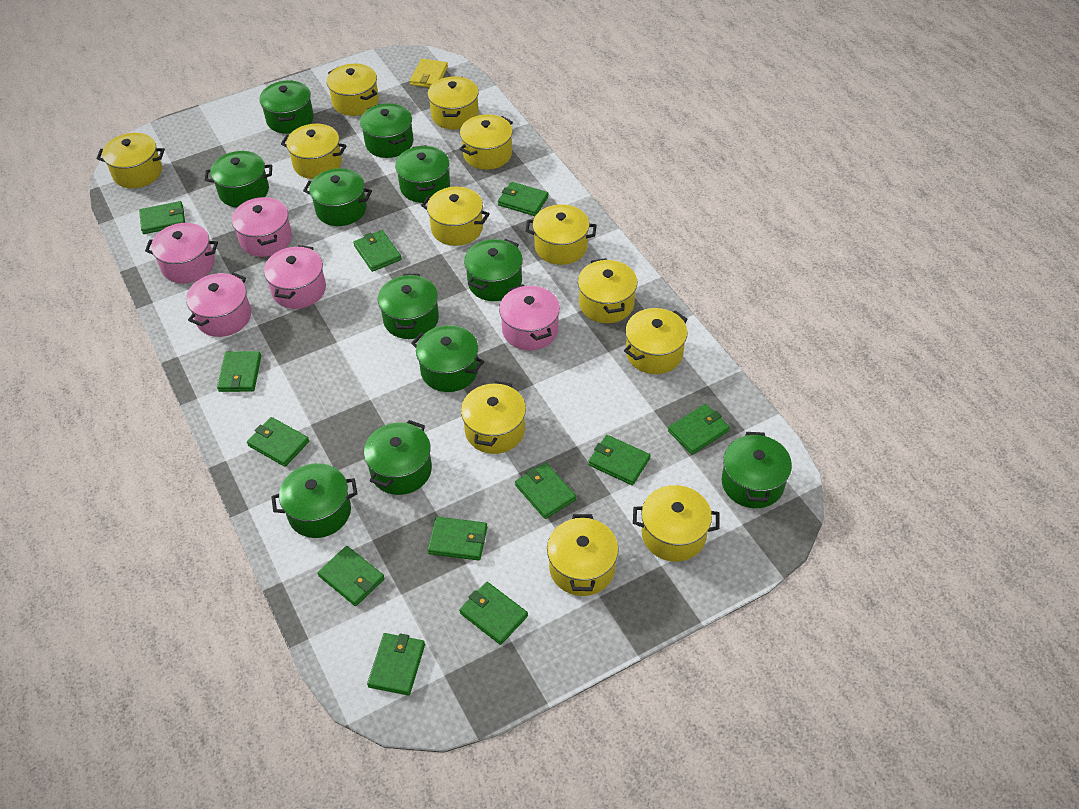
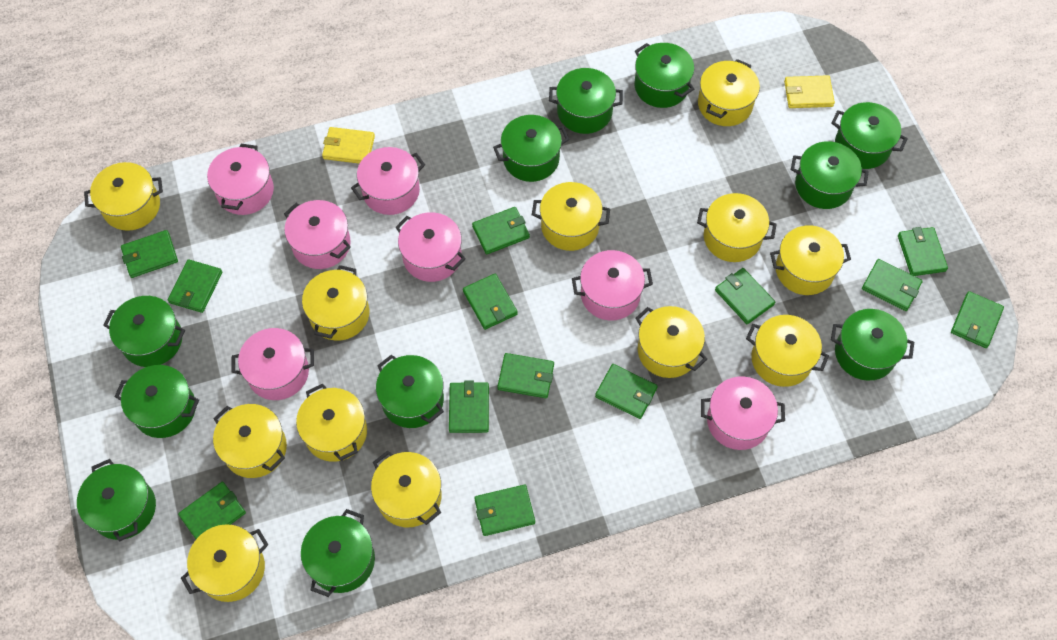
green wallet: 12 -> 13
pink pot: 5 -> 7
yellow wallet: 1 -> 2

